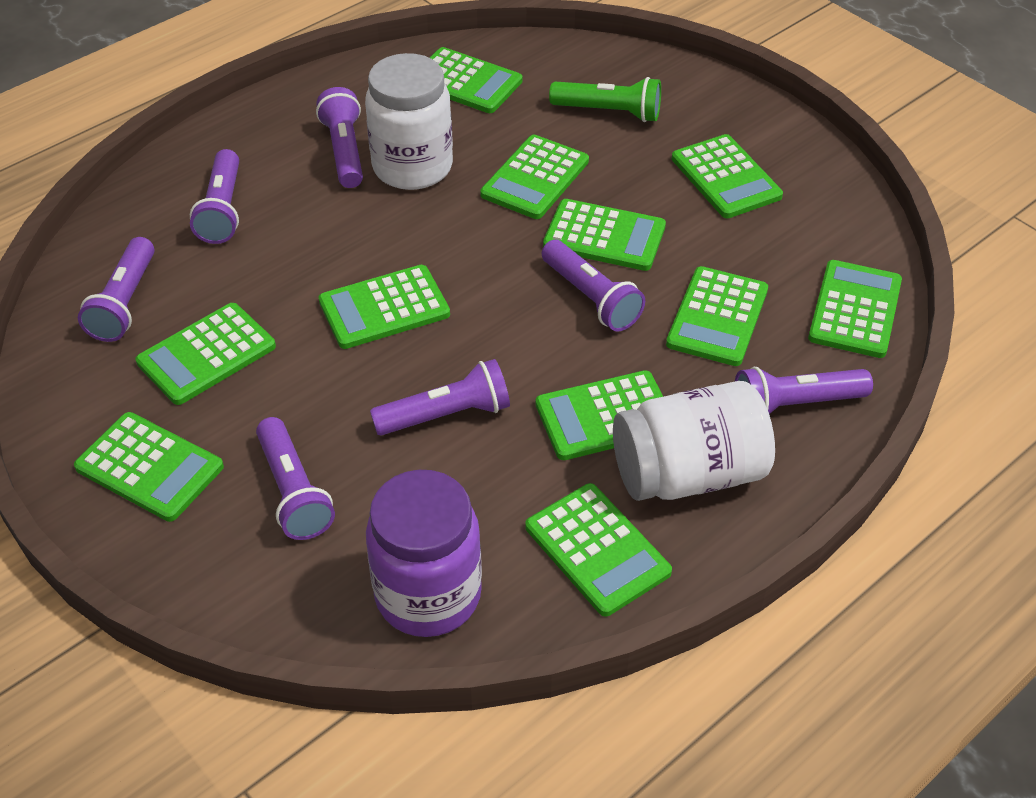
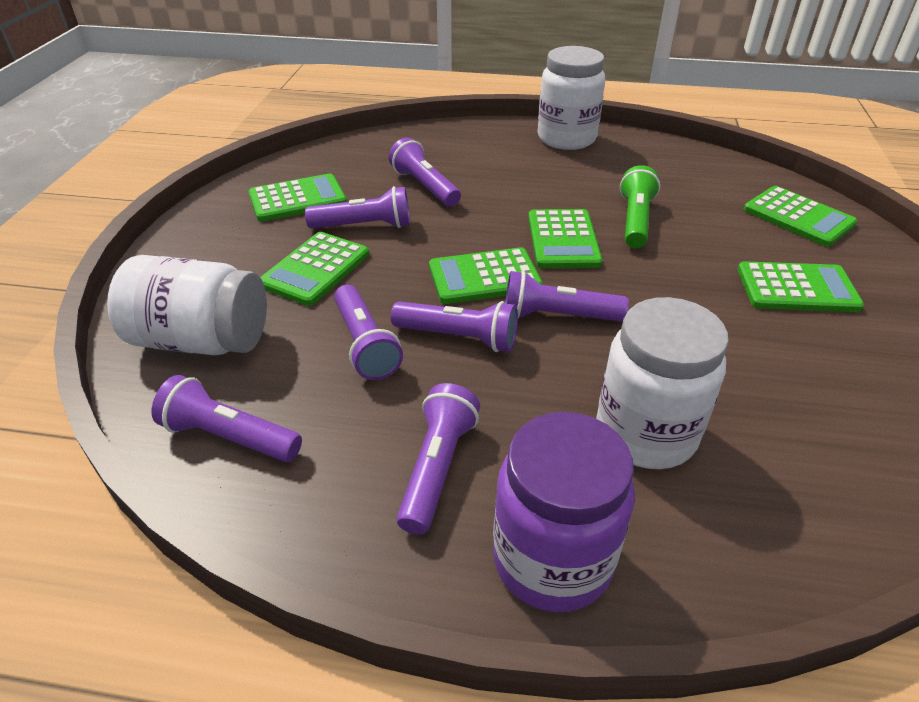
green calculator: 11 -> 6
white jar: 2 -> 3

